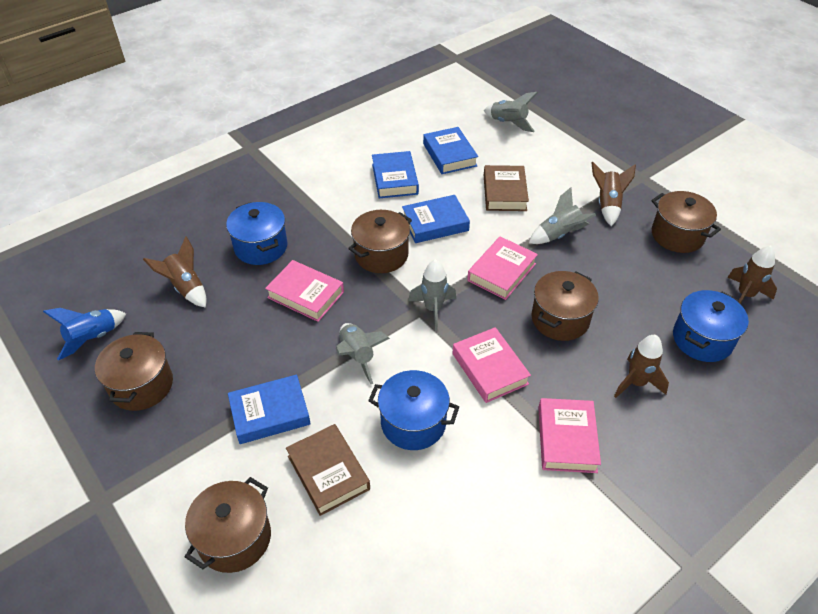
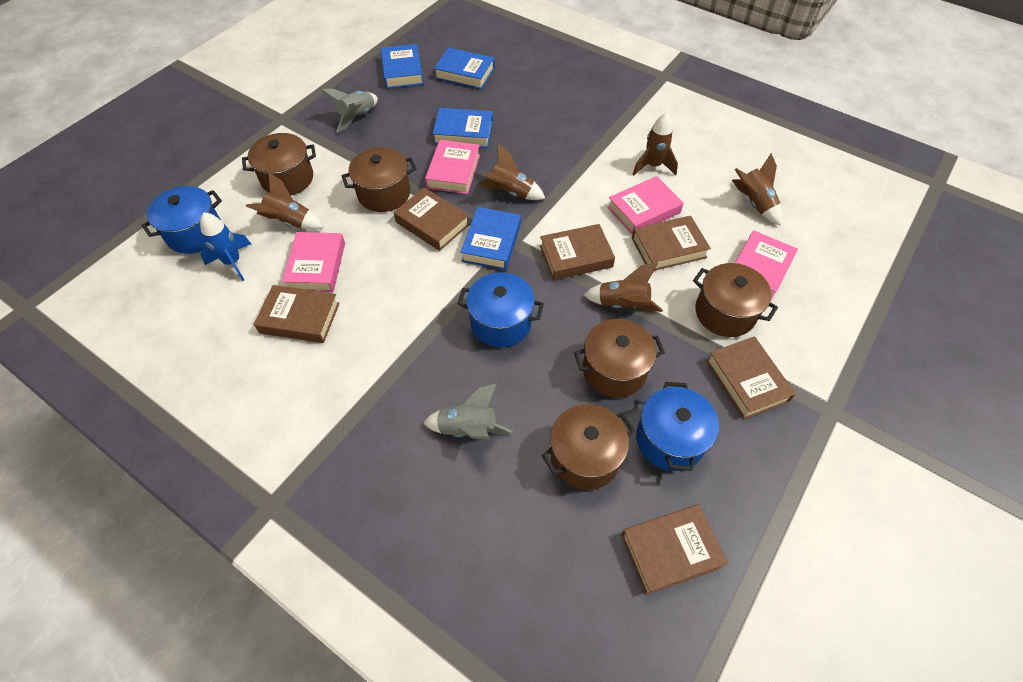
brown book: 2 -> 6
brown rocket: 4 -> 5
grey rocket: 4 -> 2

